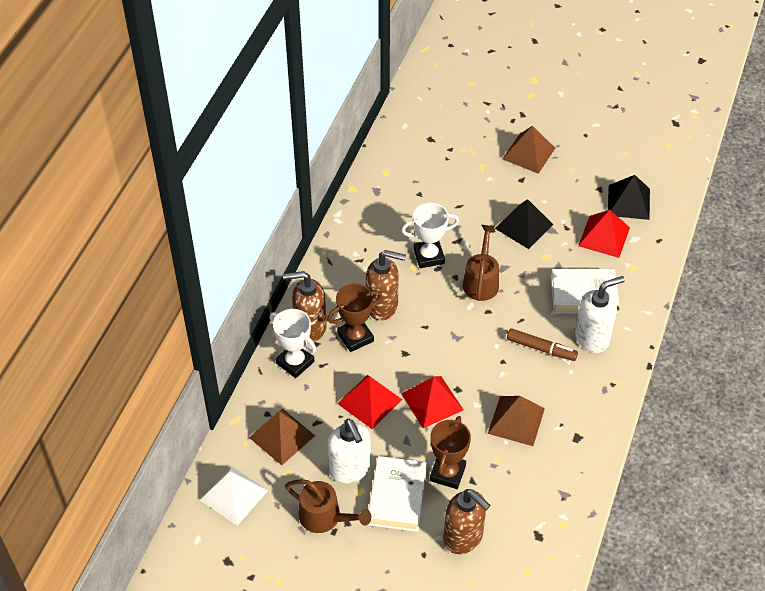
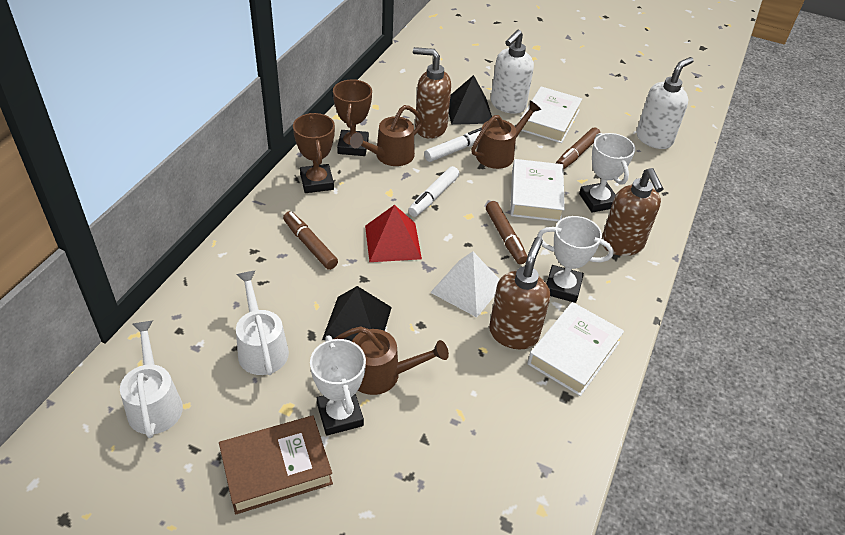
brown book: 0 -> 1
brown marker: 1 -> 3
brown pyramid: 3 -> 0
brown watering can: 2 -> 3
red pyramid: 3 -> 1
white book: 2 -> 3
white marker: 0 -> 2
white trophy: 2 -> 3
white watering can: 0 -> 2

